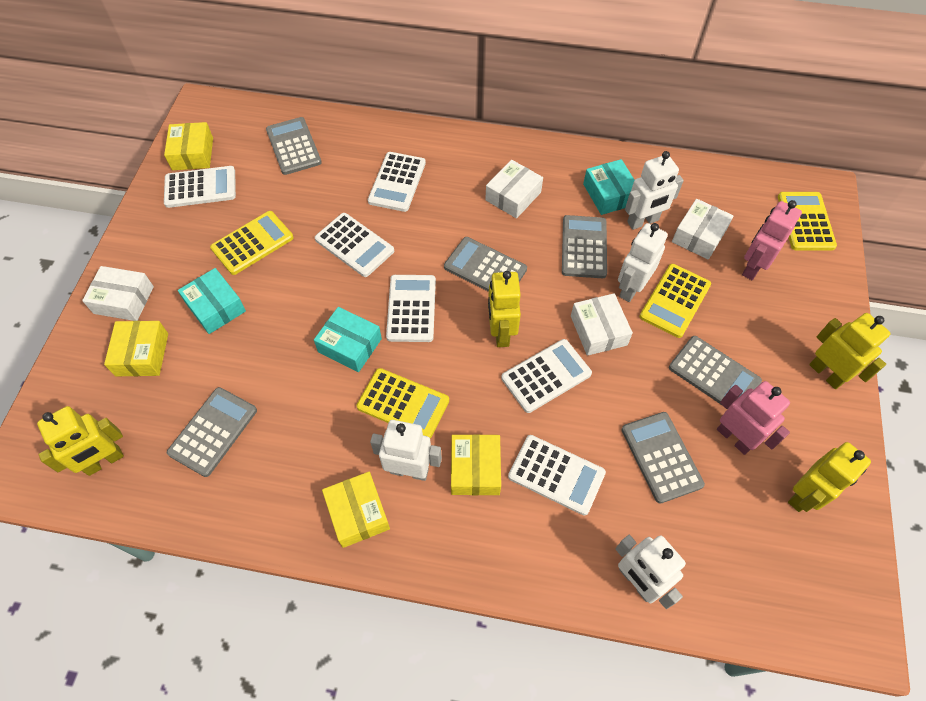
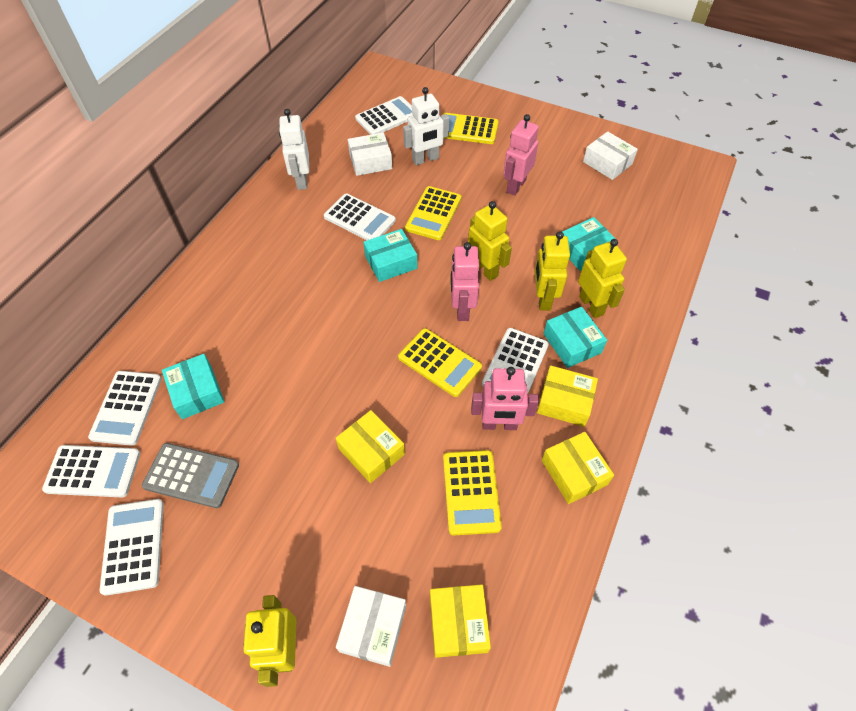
grey calculator: 6 -> 1
pink robot: 2 -> 3
turquoise box: 3 -> 4
white box: 4 -> 3
white robot: 4 -> 2

